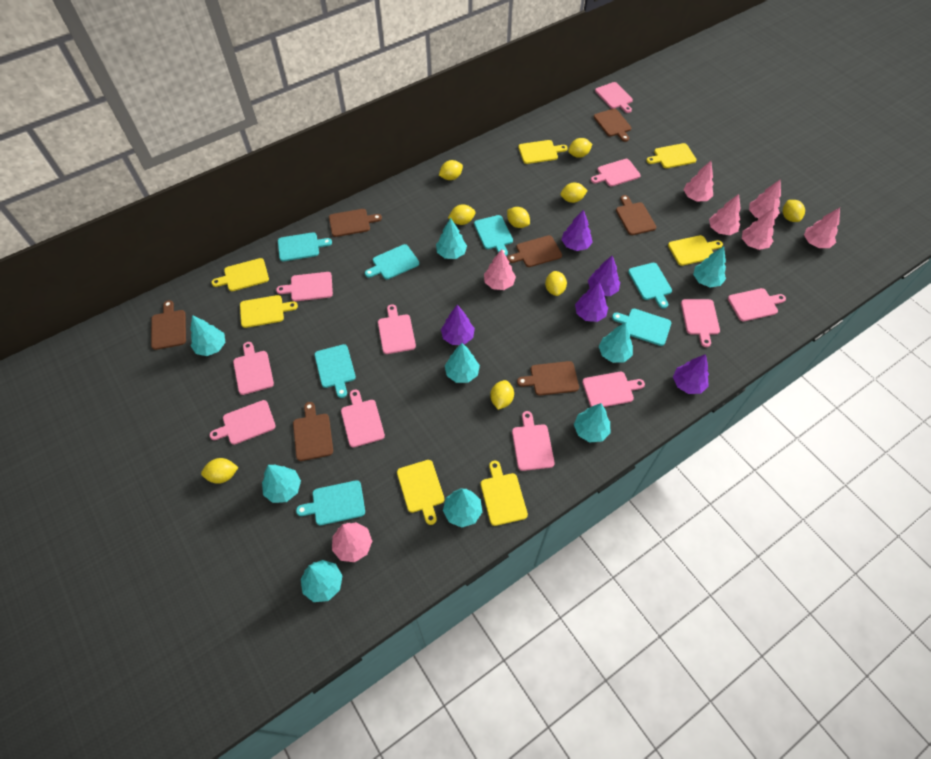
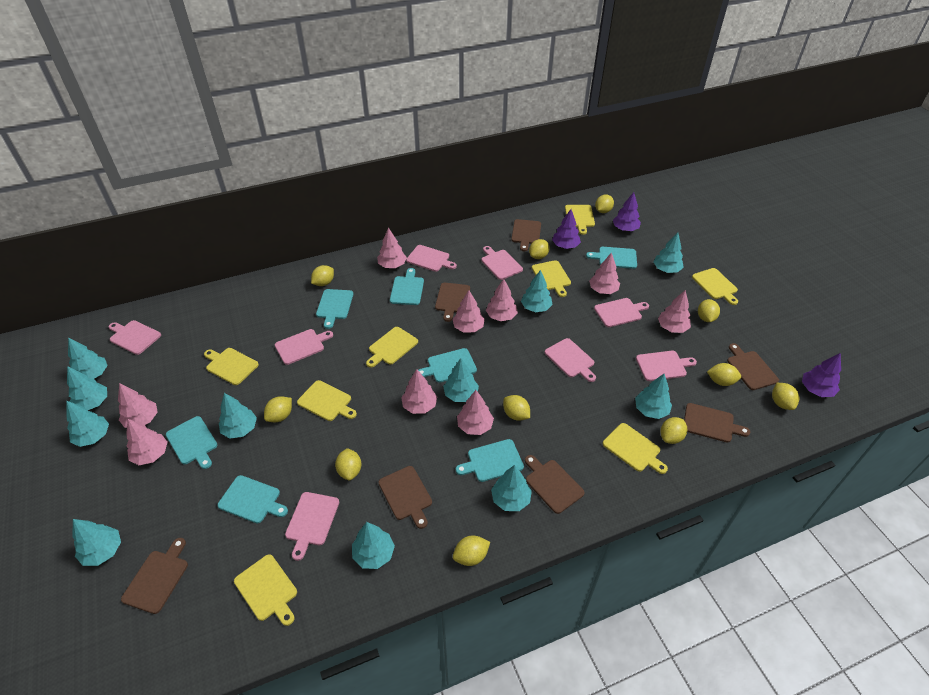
pink cutting board: 11 -> 8
pink tree: 7 -> 9
purple tree: 5 -> 3
turquoise tree: 9 -> 11
yellow cutting board: 7 -> 8
yellow lemon: 9 -> 11

